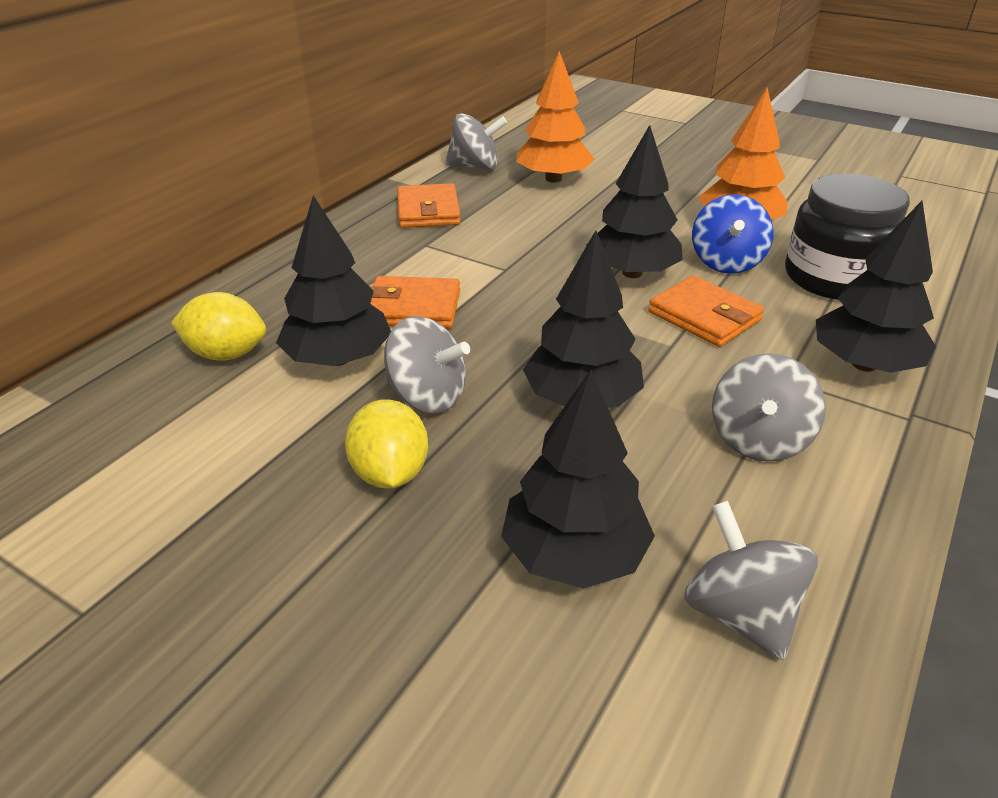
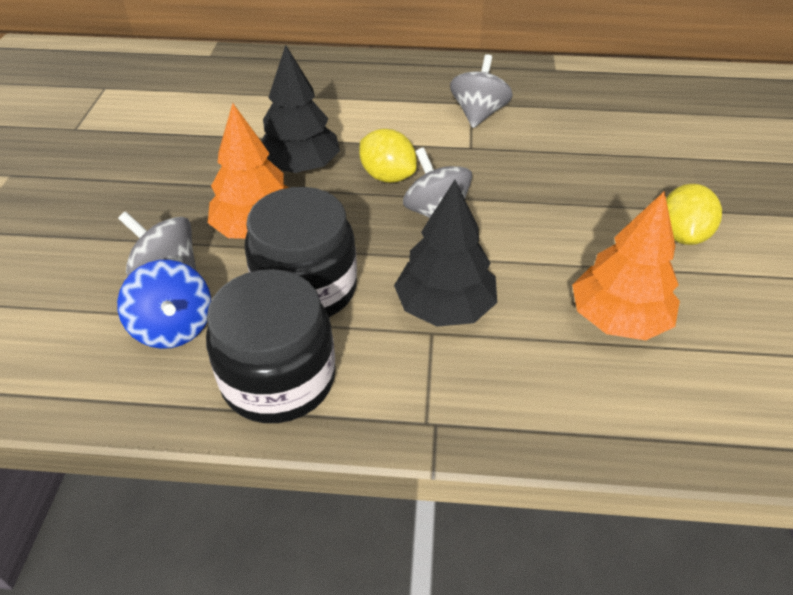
black jar: 1 -> 2
black tree: 5 -> 2
grey spinning top: 4 -> 3
orange wallet: 3 -> 0

